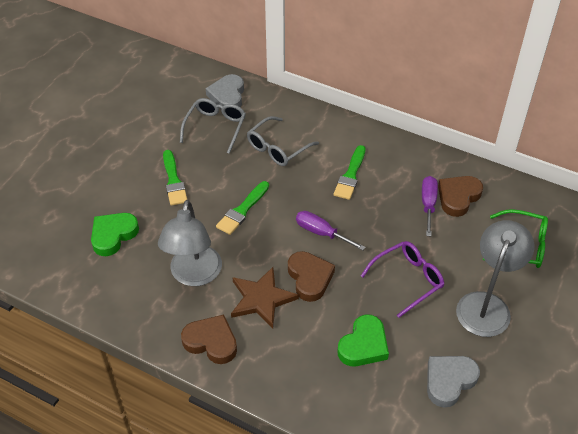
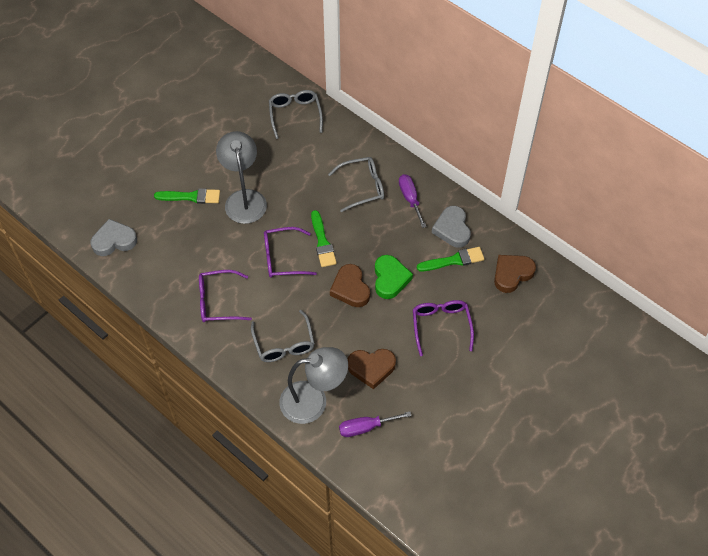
brown star: 1 -> 0
green glasses: 1 -> 0
green heart: 2 -> 1
grey glasses: 2 -> 3
purple glasses: 1 -> 3

